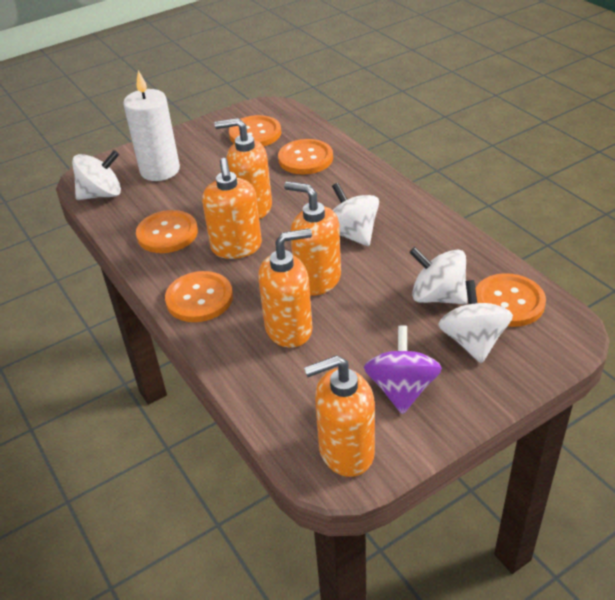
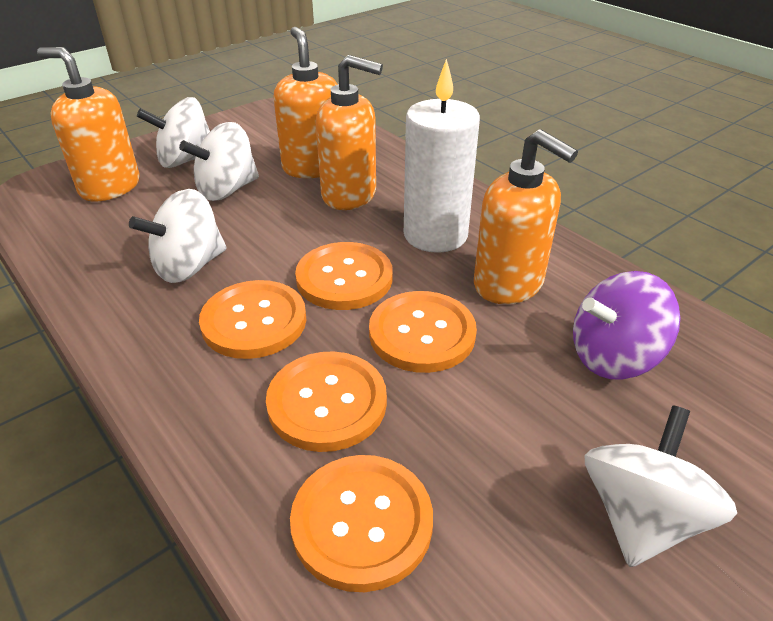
orange soap dispenser: 5 -> 4

